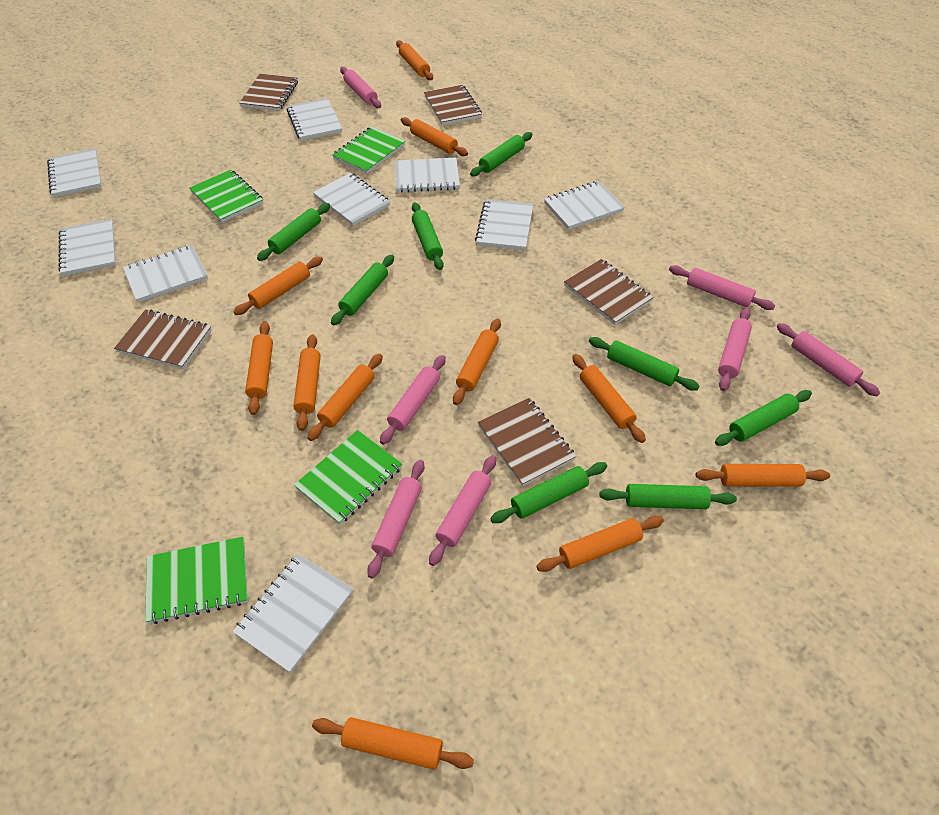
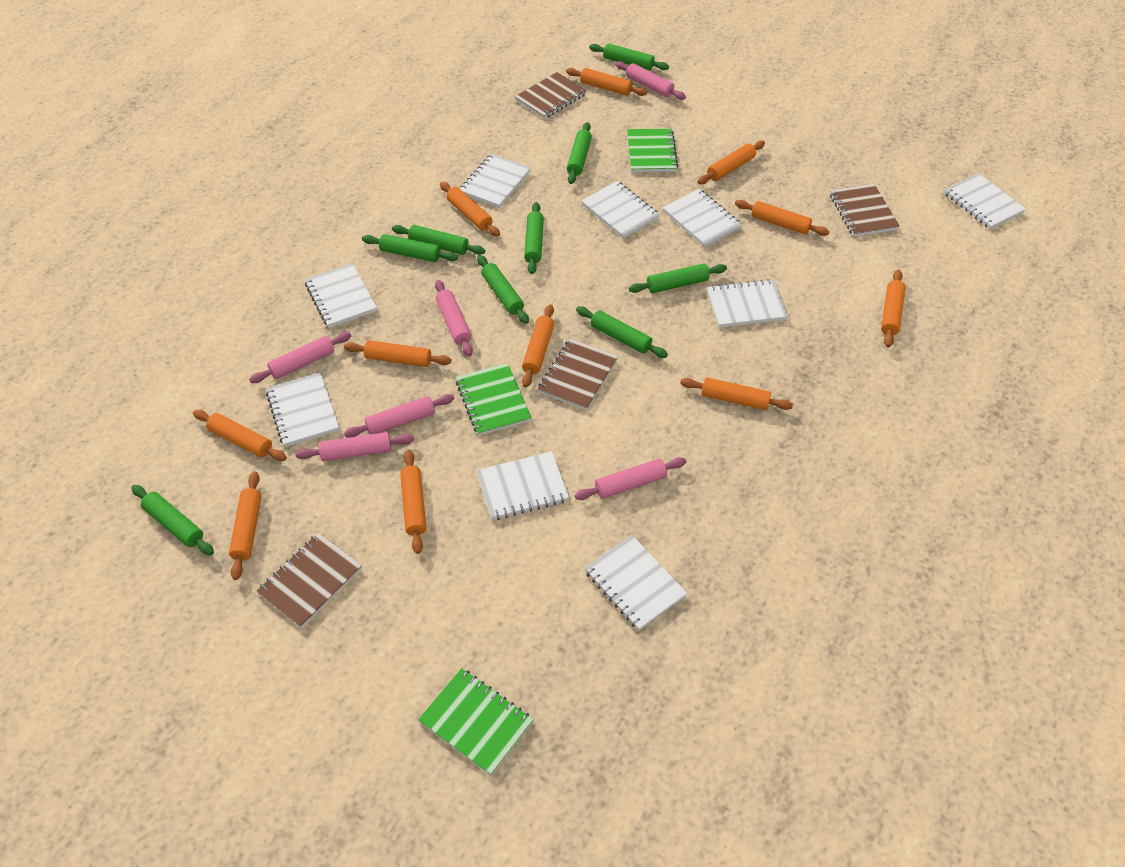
brown notebook: 5 -> 4
green notebook: 4 -> 3
green rolling pin: 8 -> 9
pink rolling pin: 7 -> 6

